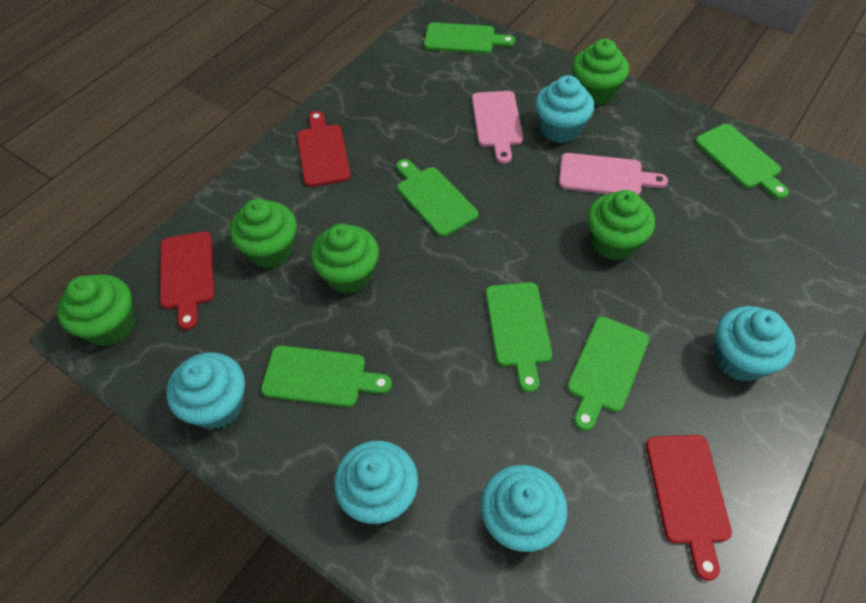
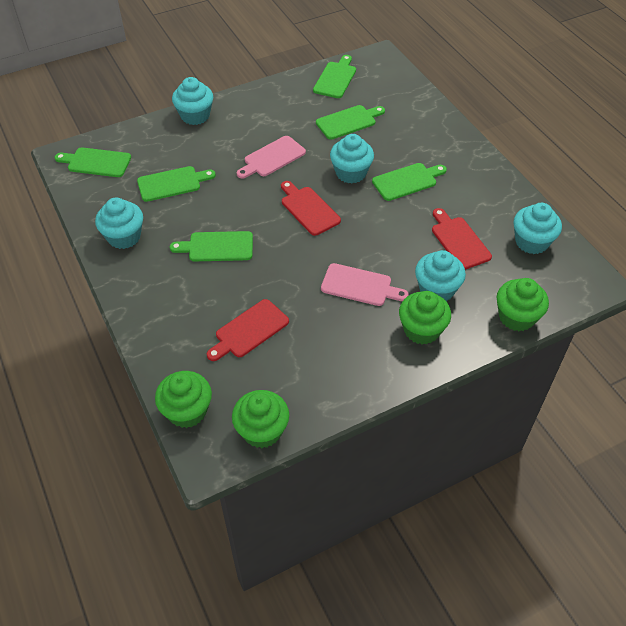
green cupcake: 5 -> 4

